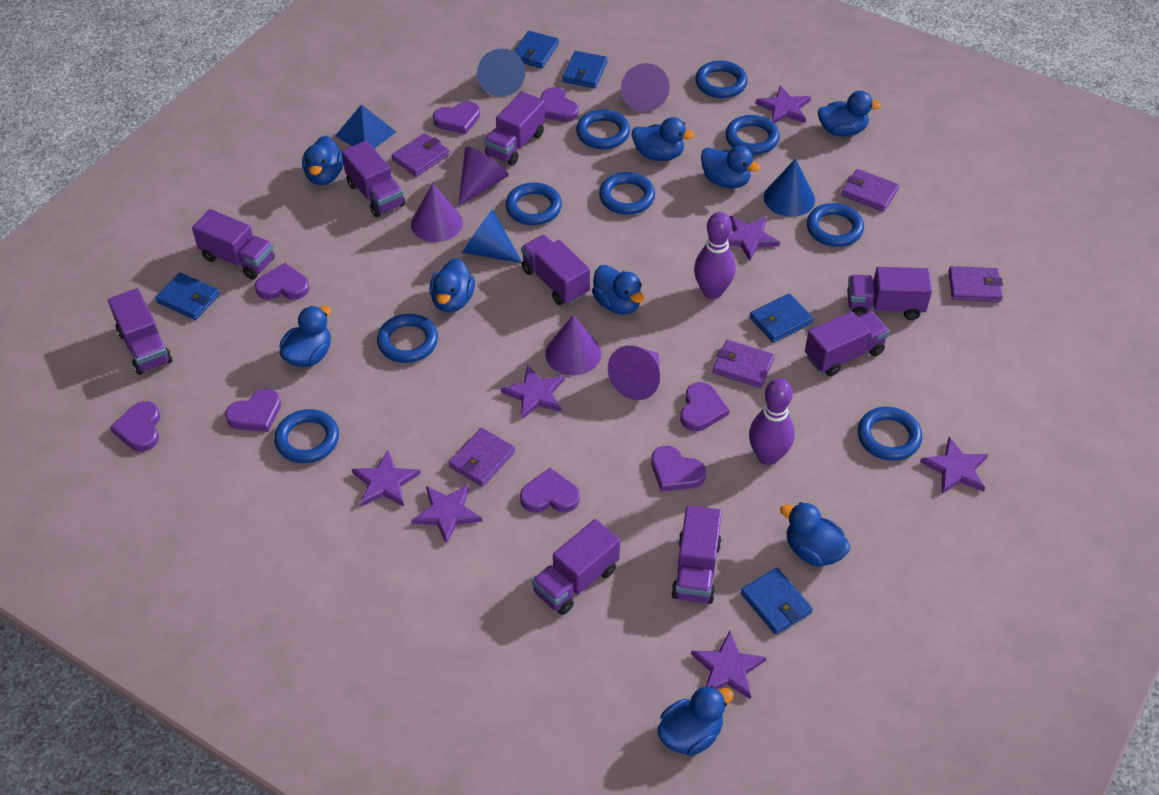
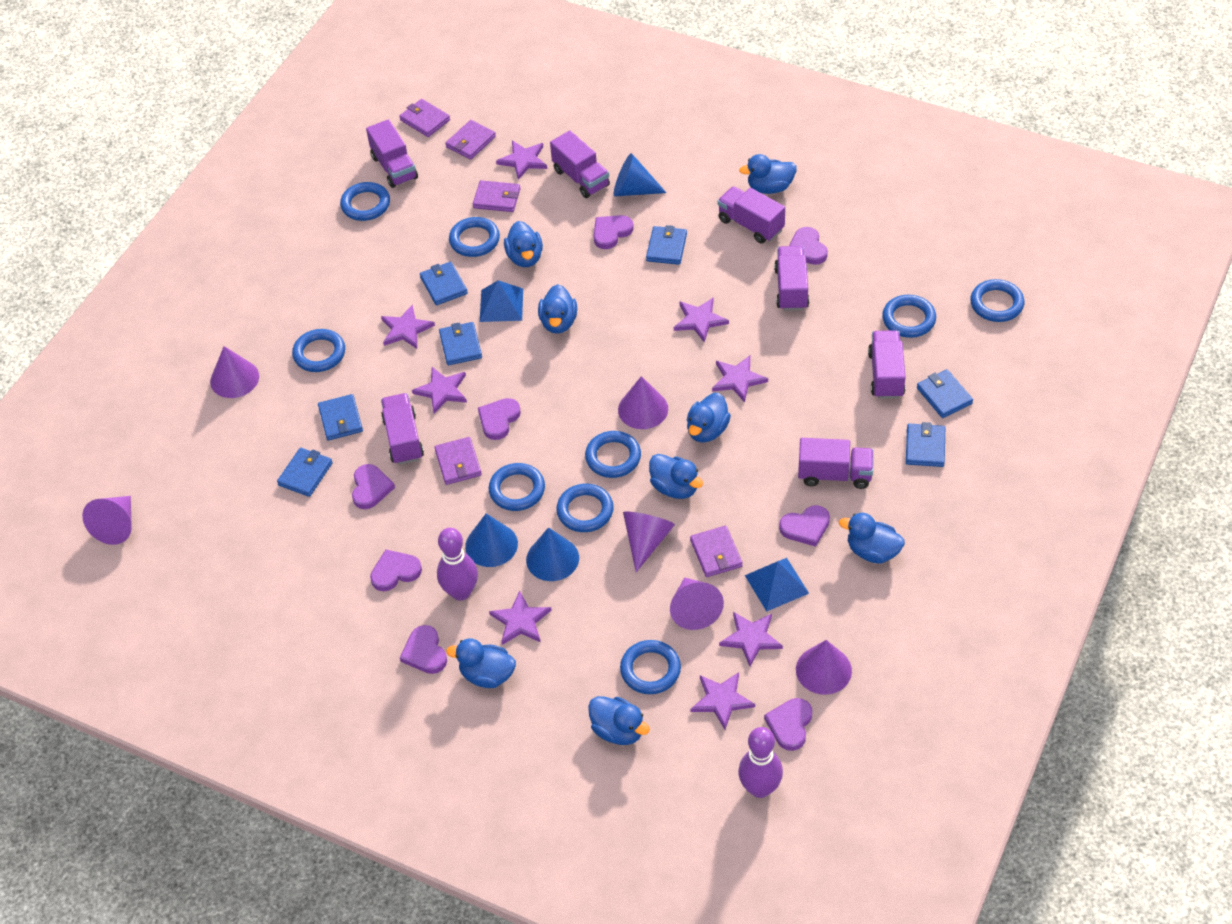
blue duck: 9 -> 8
blue pyramid: 1 -> 2
blue wallet: 5 -> 7
purple cone: 5 -> 6
purple star: 7 -> 8
purple truck: 9 -> 7

